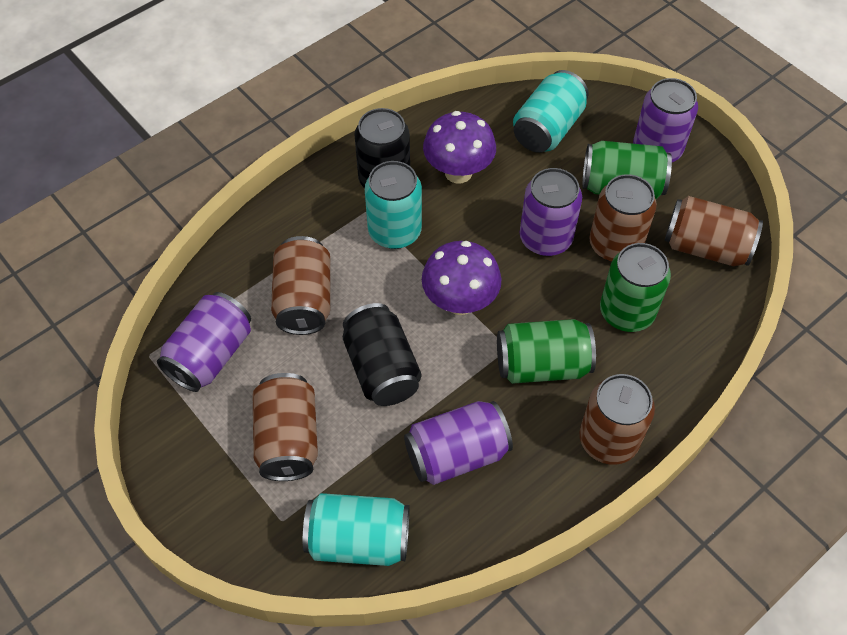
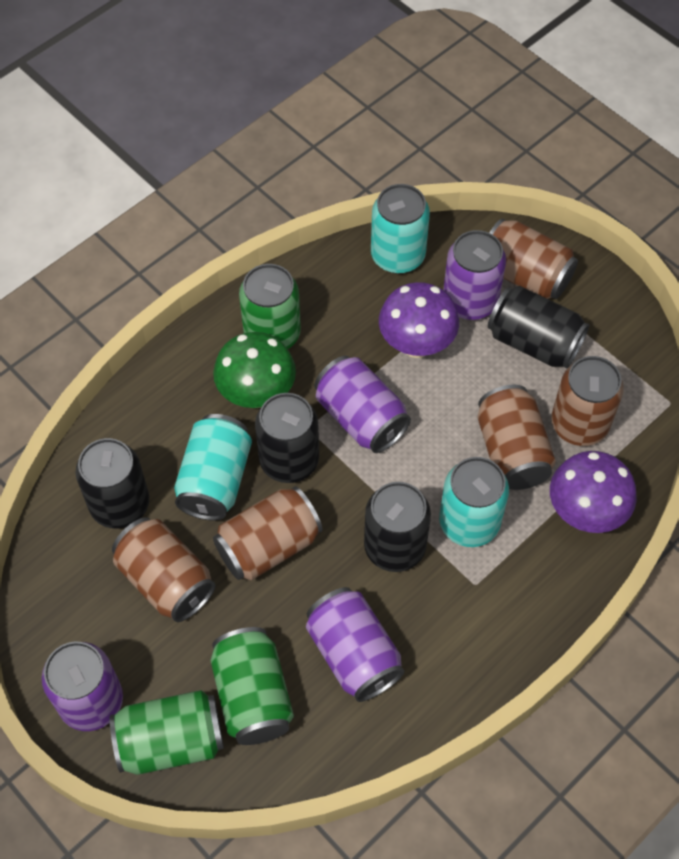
black can: 2 -> 4
green mushroom: 0 -> 1

